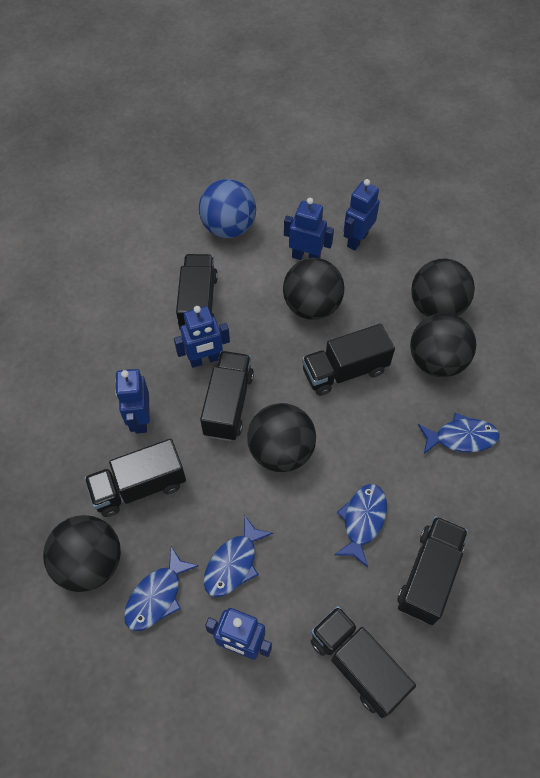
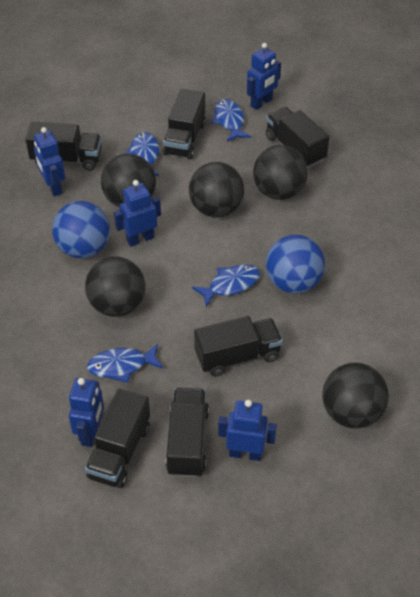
blue ball: 1 -> 2

